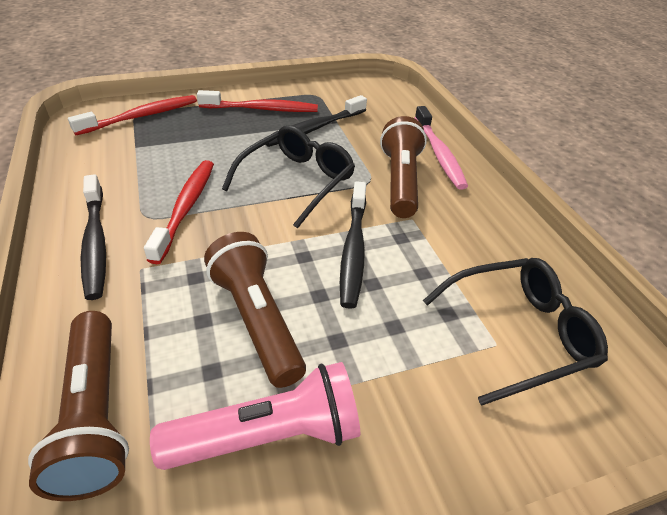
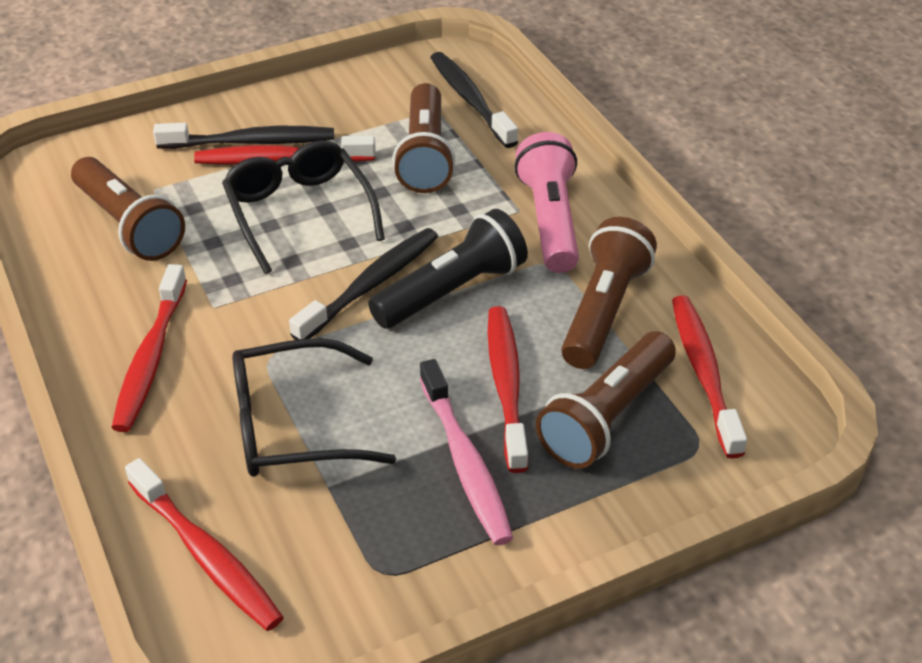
black flashlight: 0 -> 1
brown flashlight: 3 -> 4
red toothbrush: 3 -> 5

